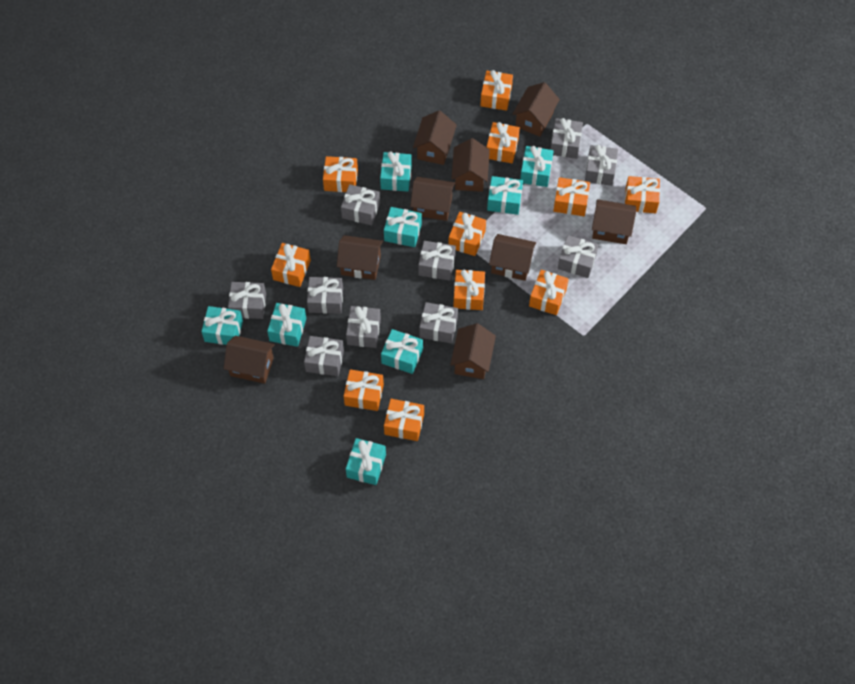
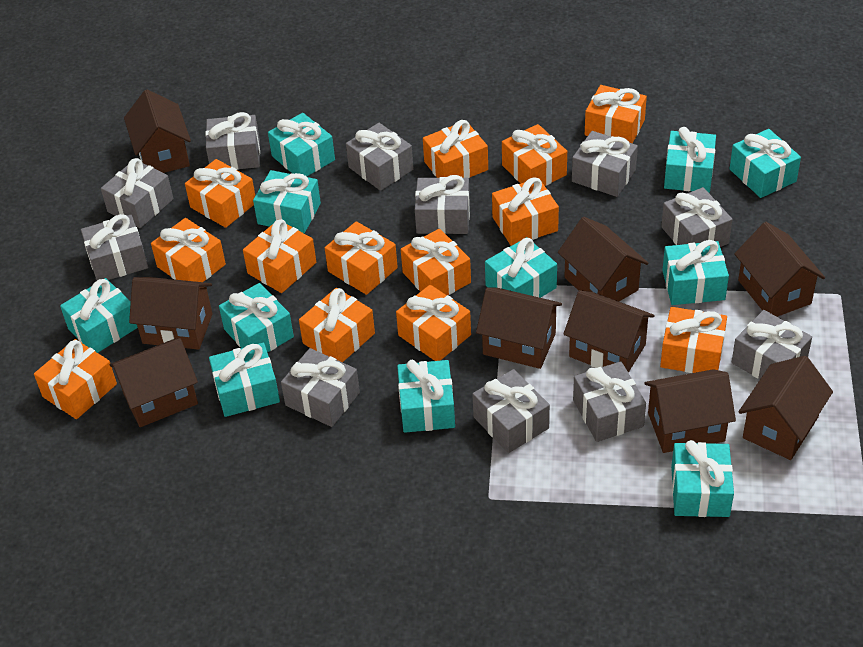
grey gift: 10 -> 11
orange gift: 11 -> 13
turquoise gift: 8 -> 11

